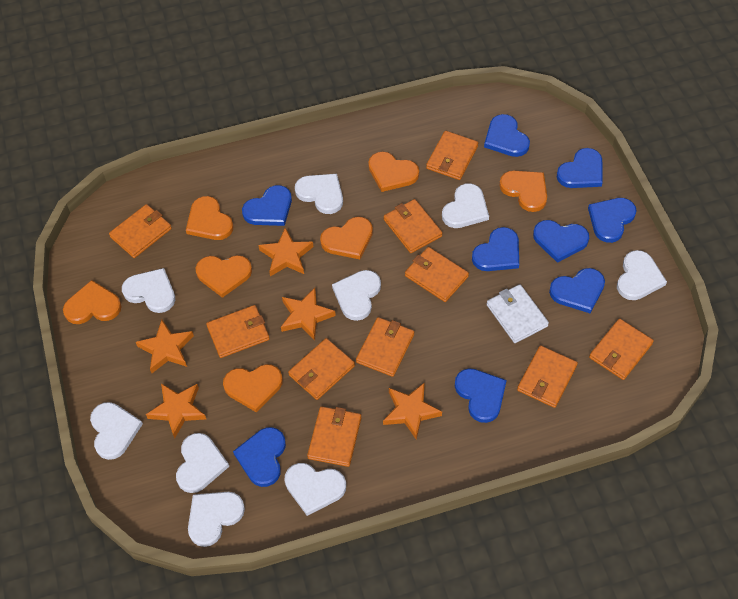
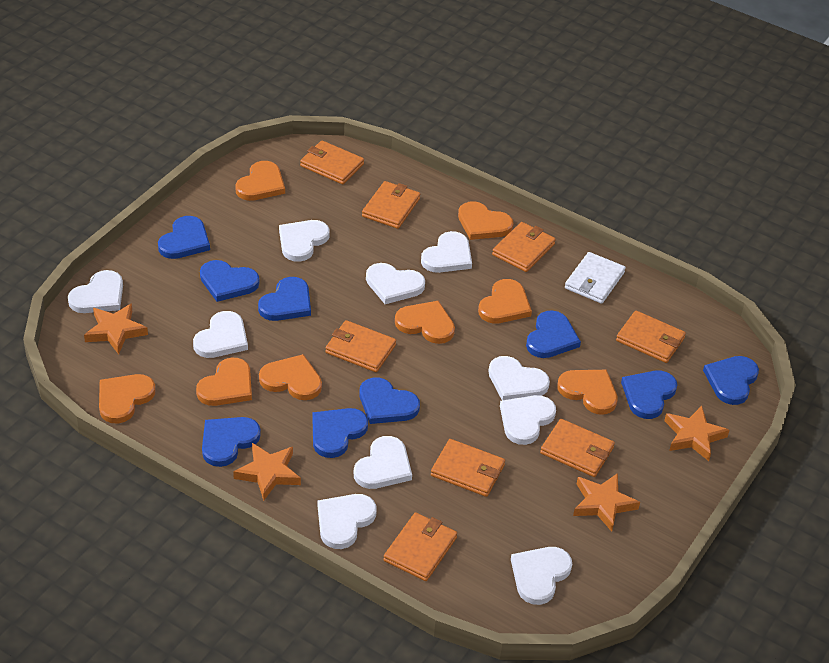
orange heart: 7 -> 8
orange star: 5 -> 4
orange wallet: 10 -> 8
white heart: 9 -> 10

